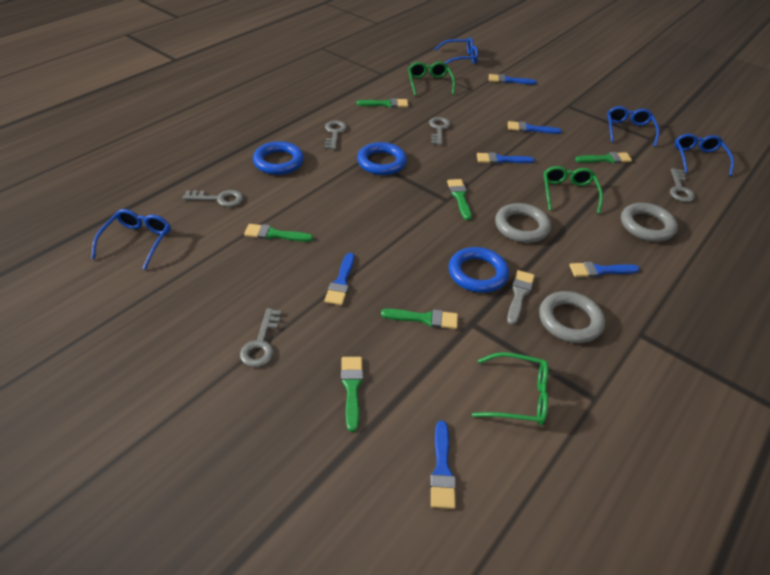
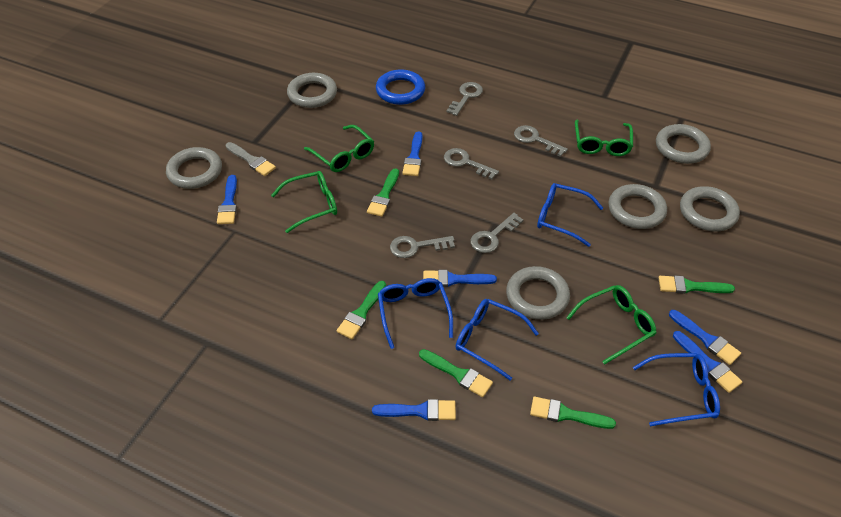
blue ring: 3 -> 1
green brush: 6 -> 5
green glasses: 3 -> 4
grey ring: 3 -> 6

